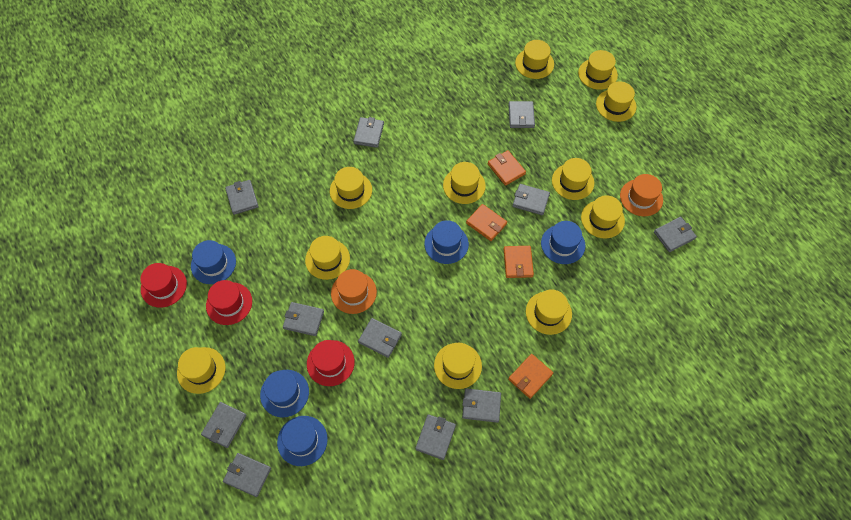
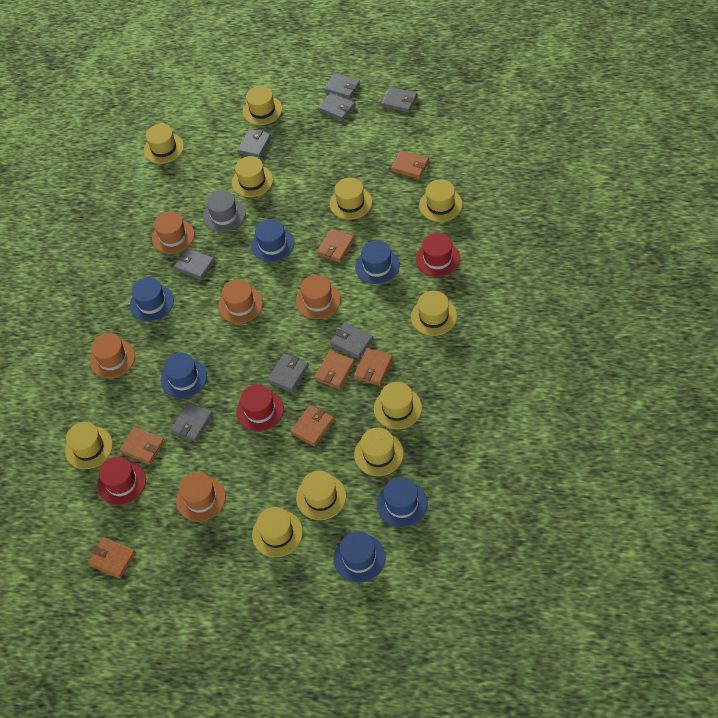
blue hat: 5 -> 6
grey hat: 0 -> 1
grey wallet: 11 -> 8
orange hat: 2 -> 5
orange wallet: 4 -> 7

